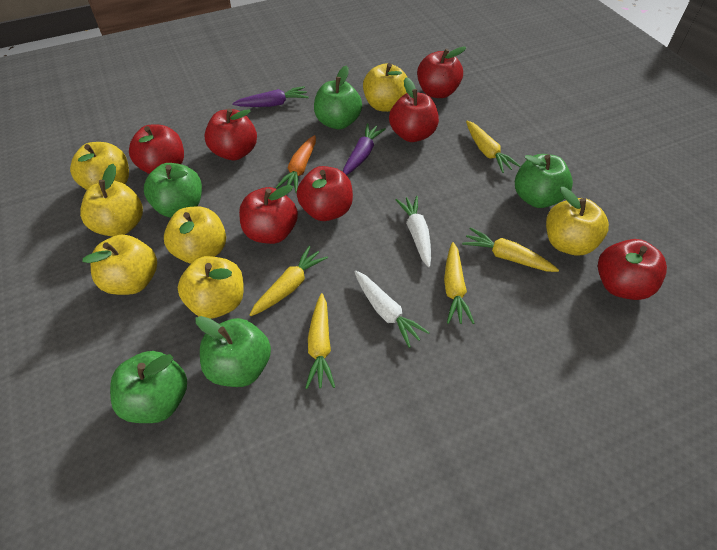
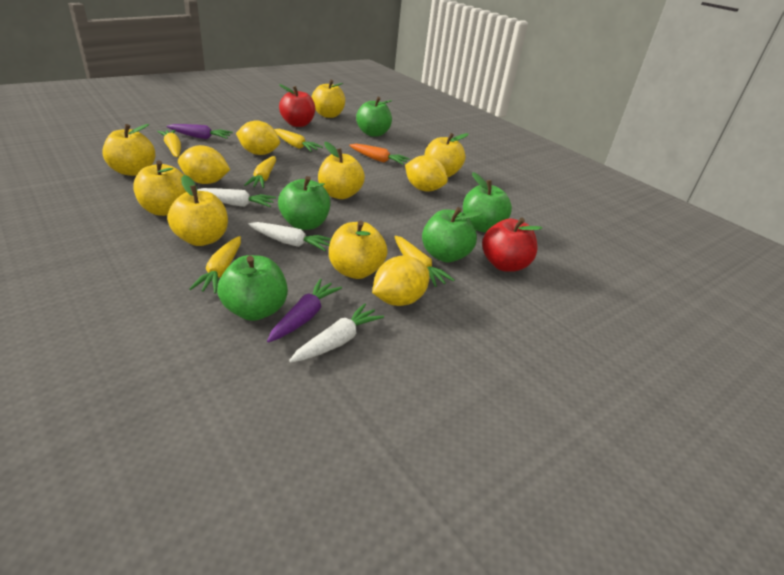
red apple: 7 -> 2
white carrot: 2 -> 3
yellow lemon: 0 -> 4

